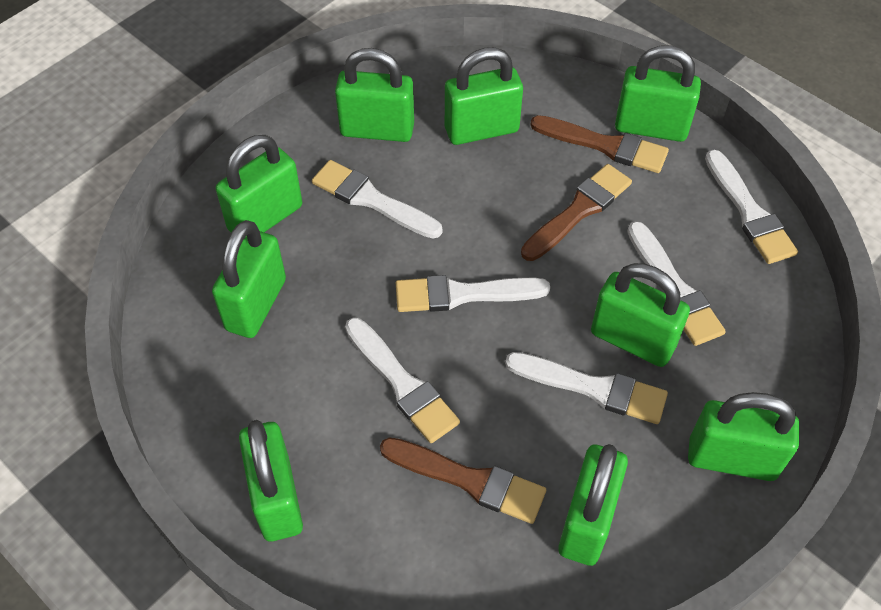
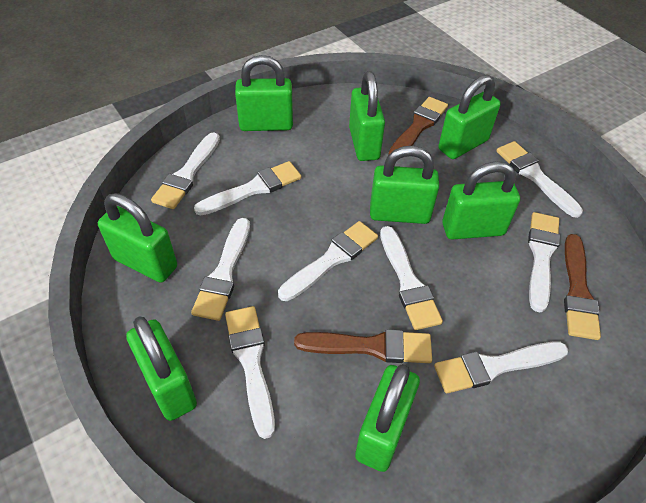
green padlock: 9 -> 8
white brush: 6 -> 9

